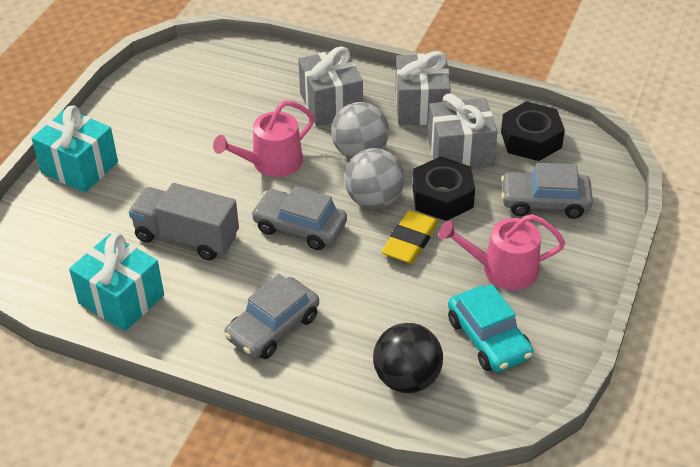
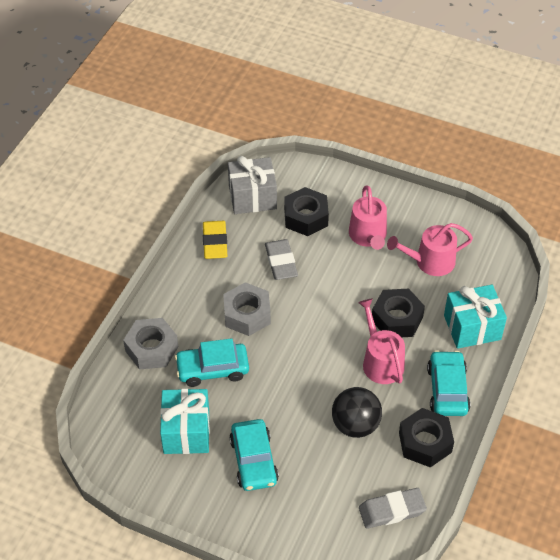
black nut: 2 -> 3
grey ball: 2 -> 0
grey car: 3 -> 0
grey eraser: 0 -> 2
grey gift: 3 -> 1
grey nut: 0 -> 2
grey truck: 1 -> 0
pink watering can: 2 -> 3
turquoise car: 1 -> 3

